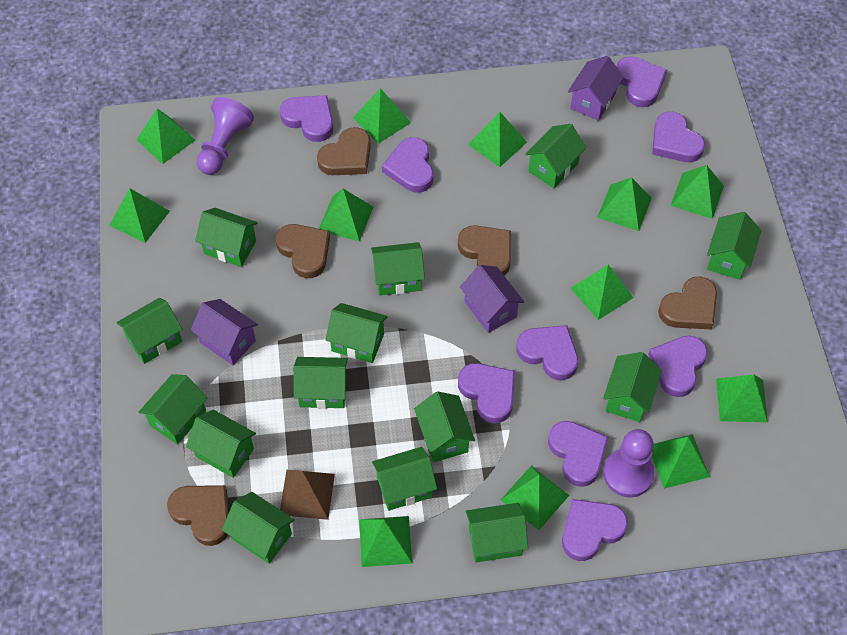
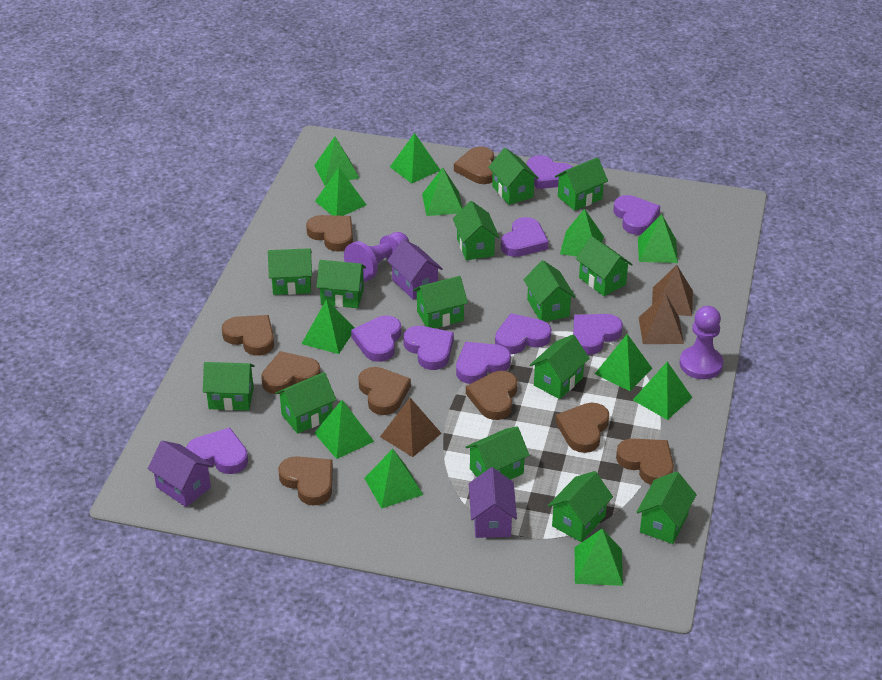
brown heart: 5 -> 9
brown pyramid: 1 -> 3

